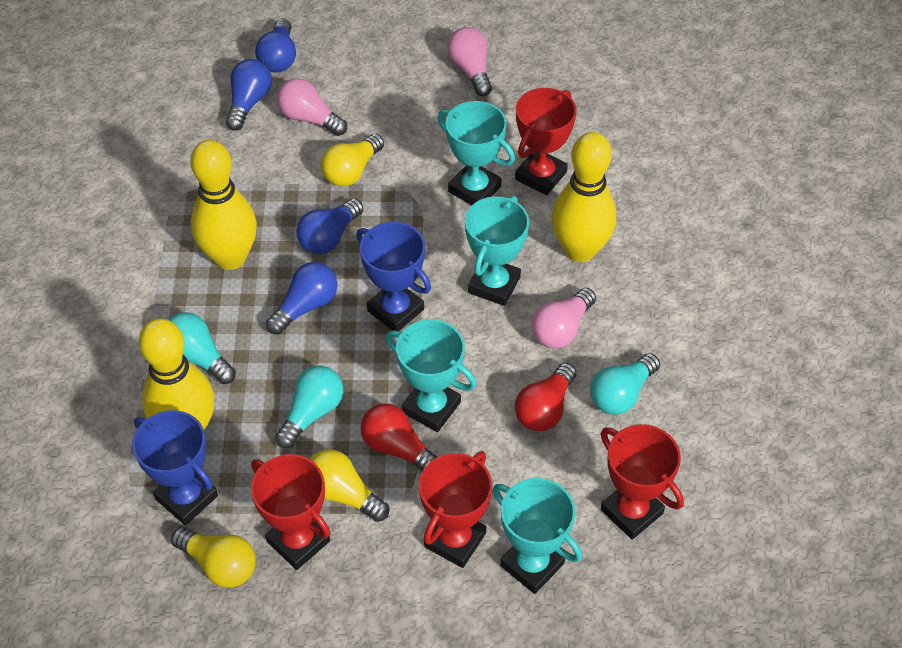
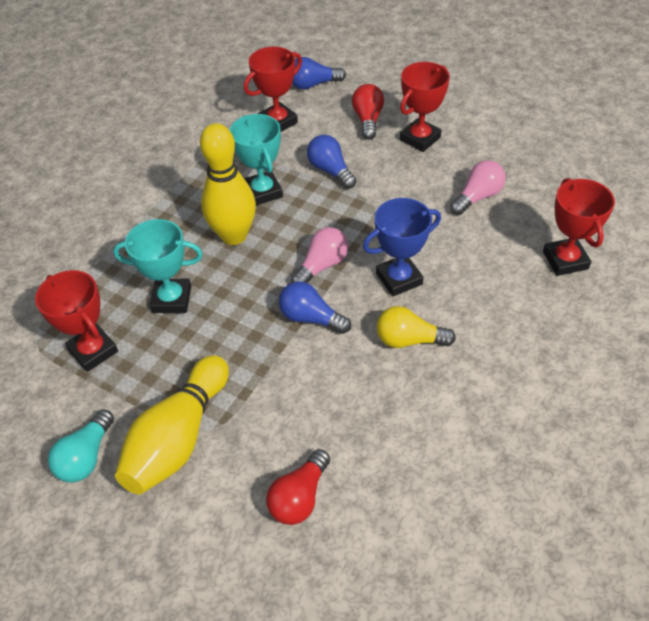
blue light bulb: 4 -> 3
blue trophy: 2 -> 1
pink light bulb: 3 -> 2
turquoise light bulb: 3 -> 1
turquoise trophy: 4 -> 2
yellow bowling pin: 3 -> 2
yellow light bulb: 3 -> 1

